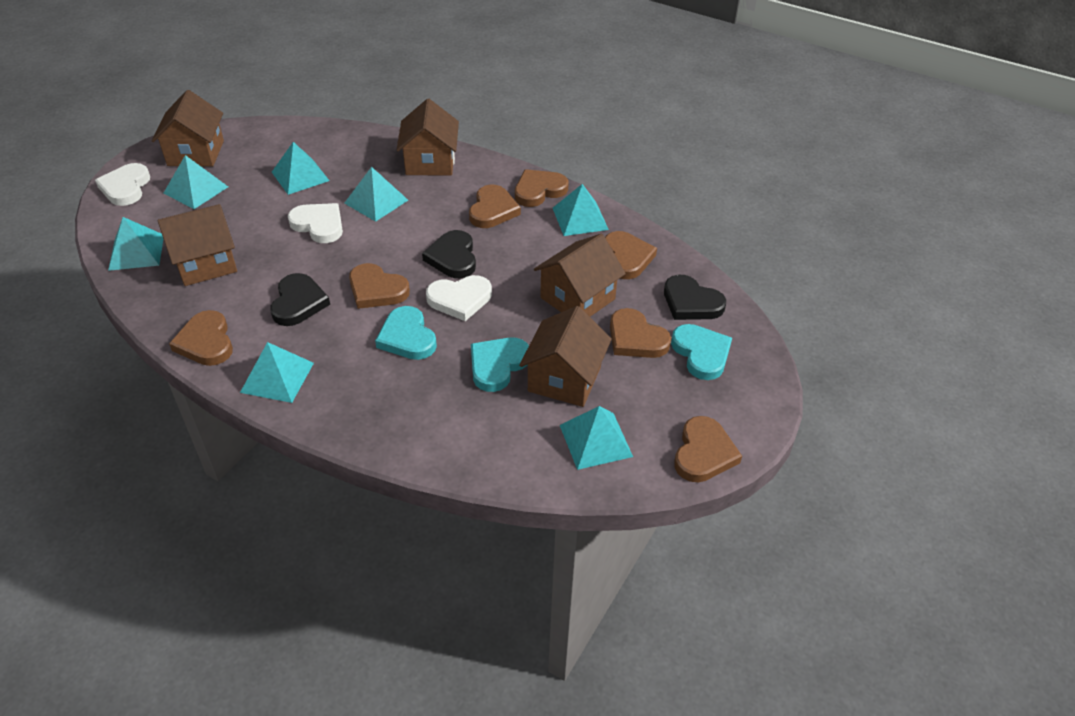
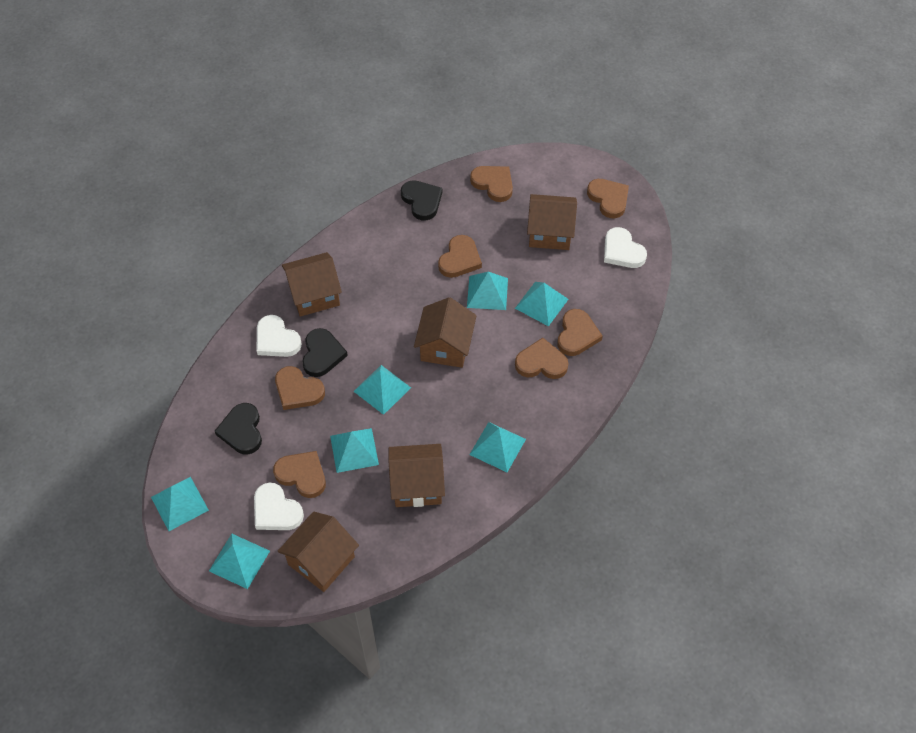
turquoise heart: 3 -> 0

